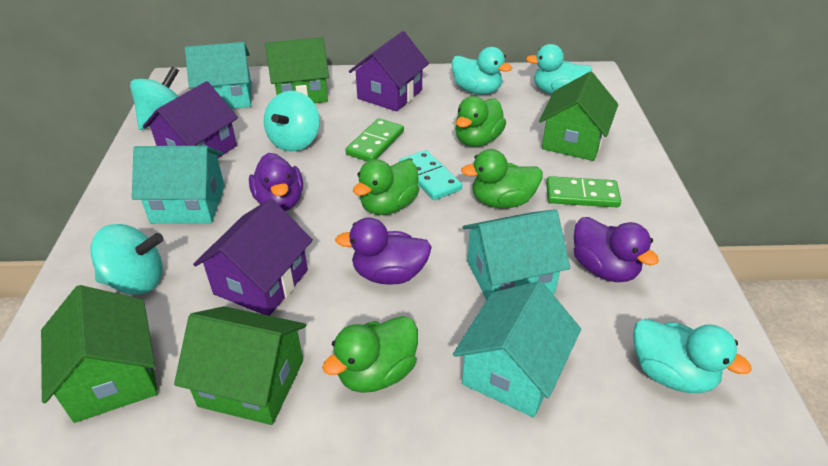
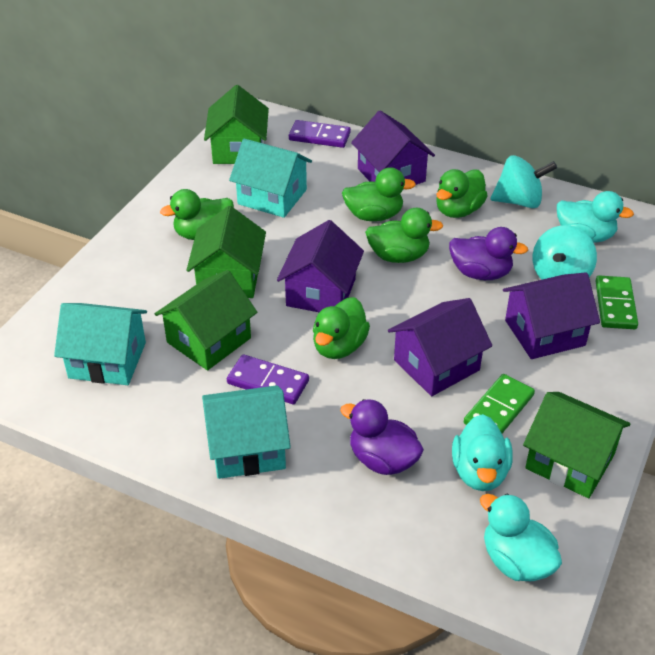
green duck: 4 -> 5
purple domino: 0 -> 2
purple duck: 3 -> 2
purple house: 3 -> 4
turquoise domino: 1 -> 0
turquoise house: 4 -> 3
turquoise spinning top: 3 -> 2

